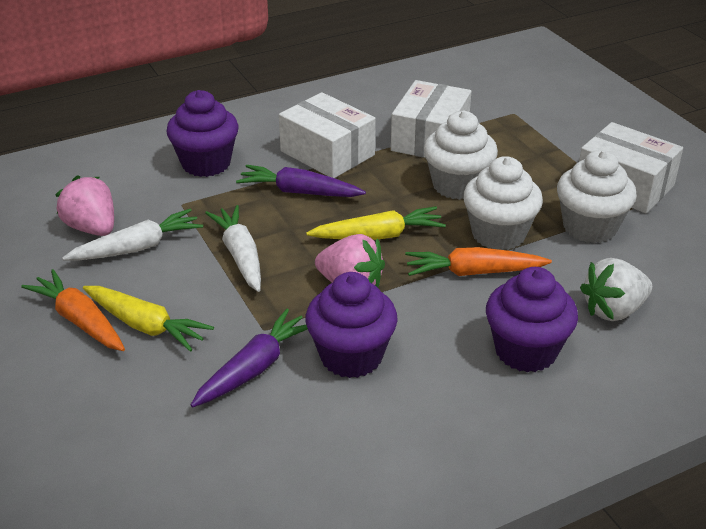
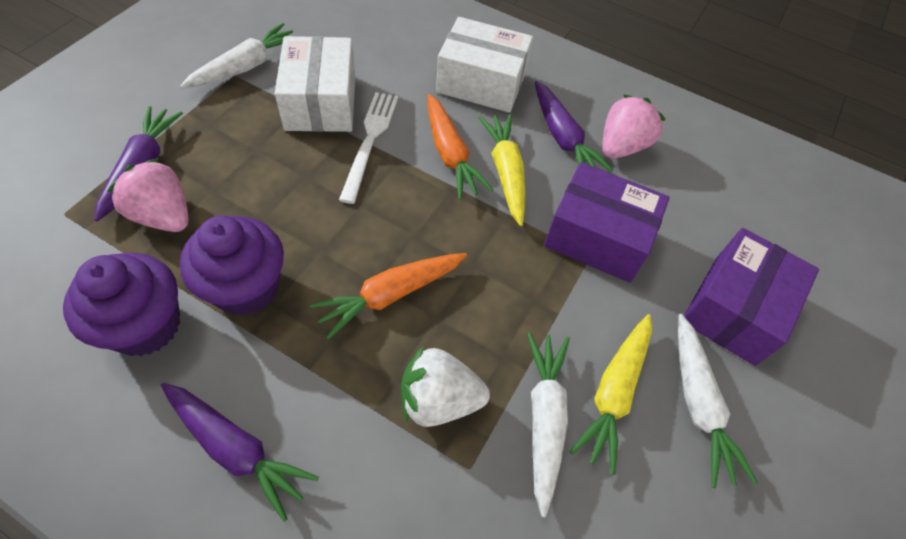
purple box: 0 -> 2
purple carrot: 2 -> 3
purple cupcake: 3 -> 2
white box: 3 -> 2
white carrot: 2 -> 3
white cupcake: 3 -> 0
white fork: 0 -> 1

